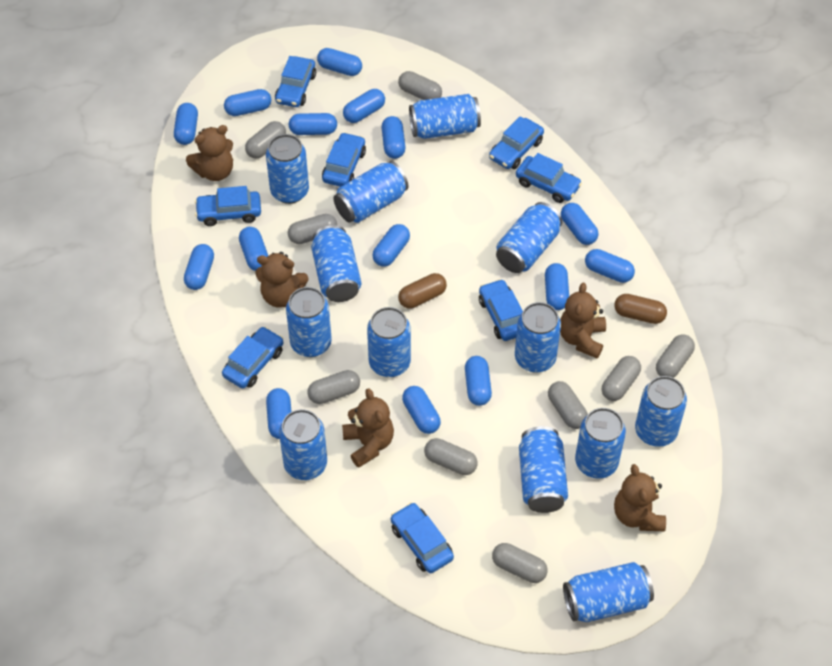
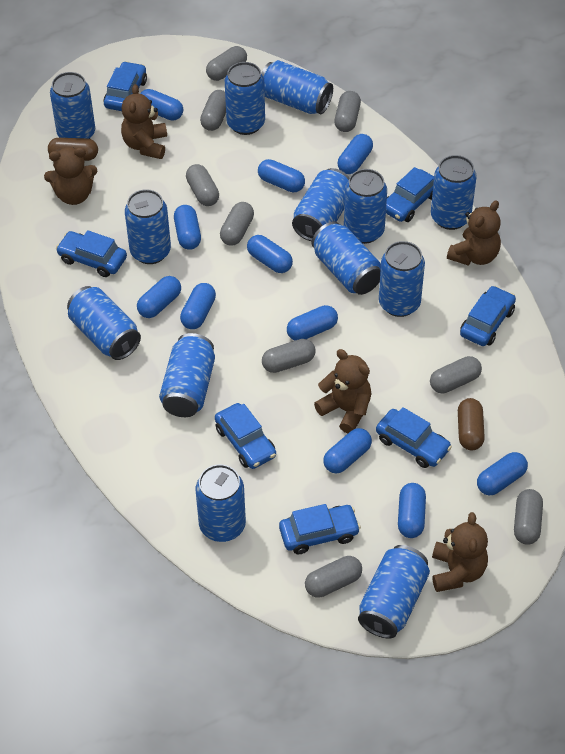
blue capsule: 15 -> 11
blue car: 8 -> 7

